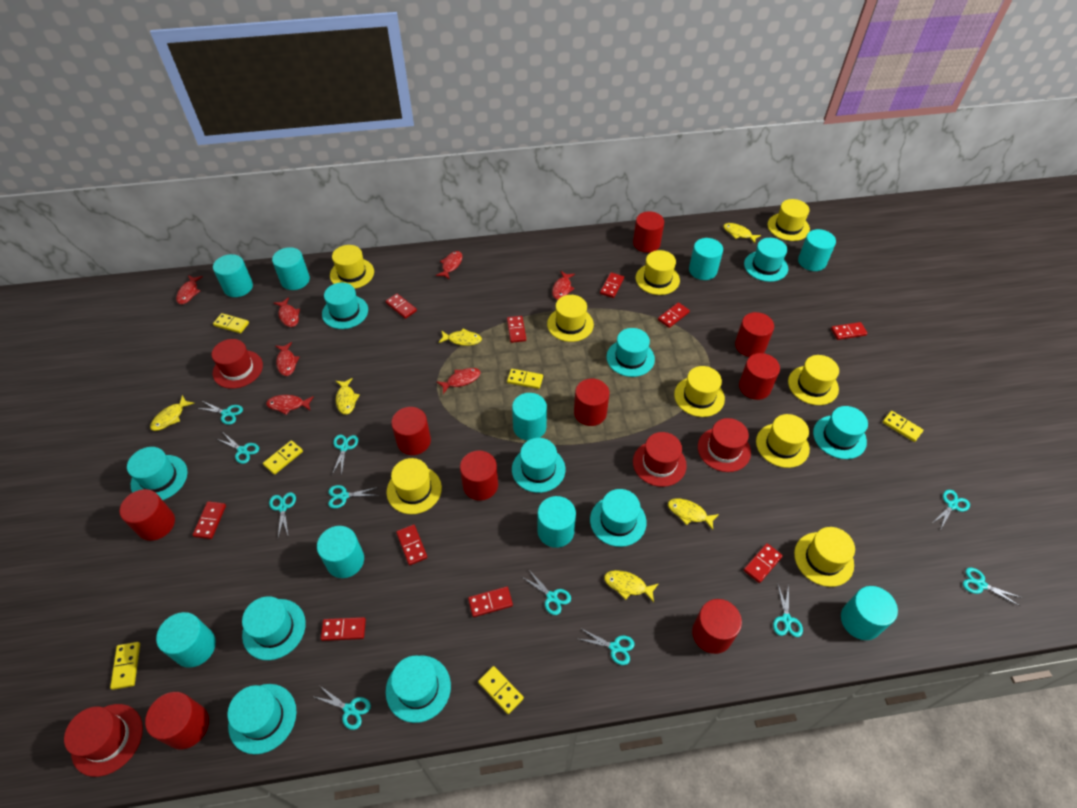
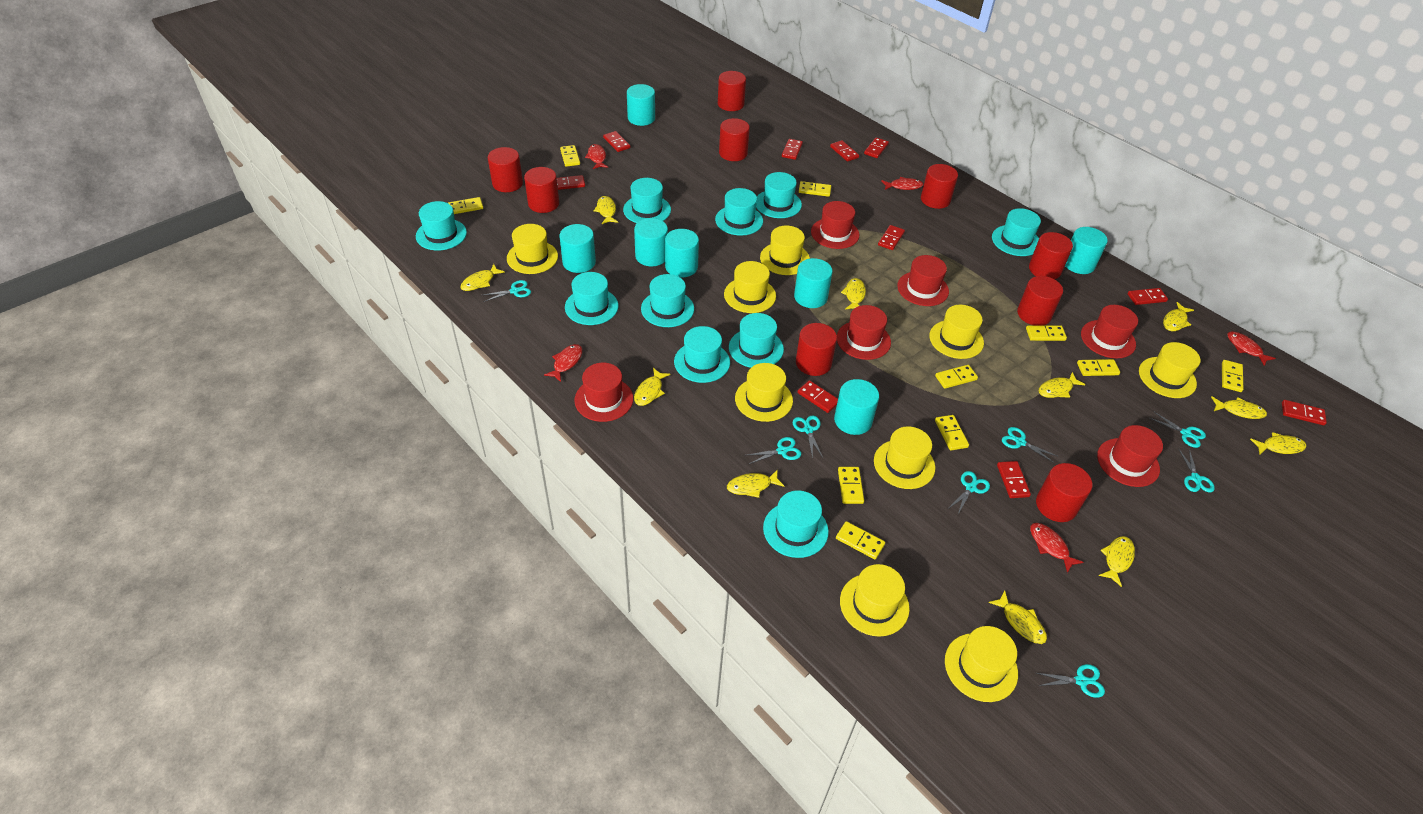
red fish: 7 -> 5
red hat: 4 -> 6
turquoise cylinder: 9 -> 7
turquoise scissors: 11 -> 8
yellow domino: 6 -> 10
yellow fish: 6 -> 11

